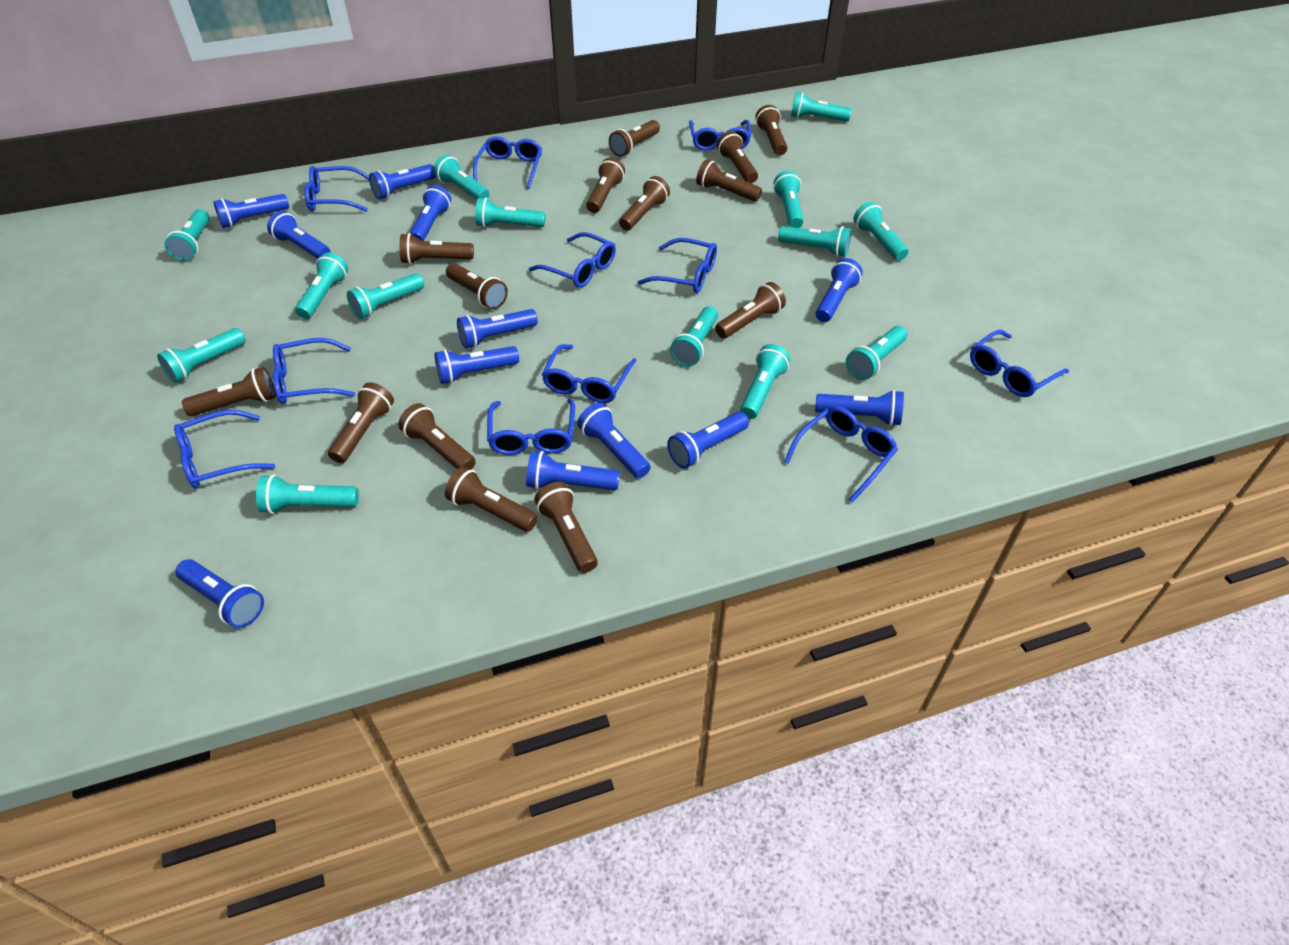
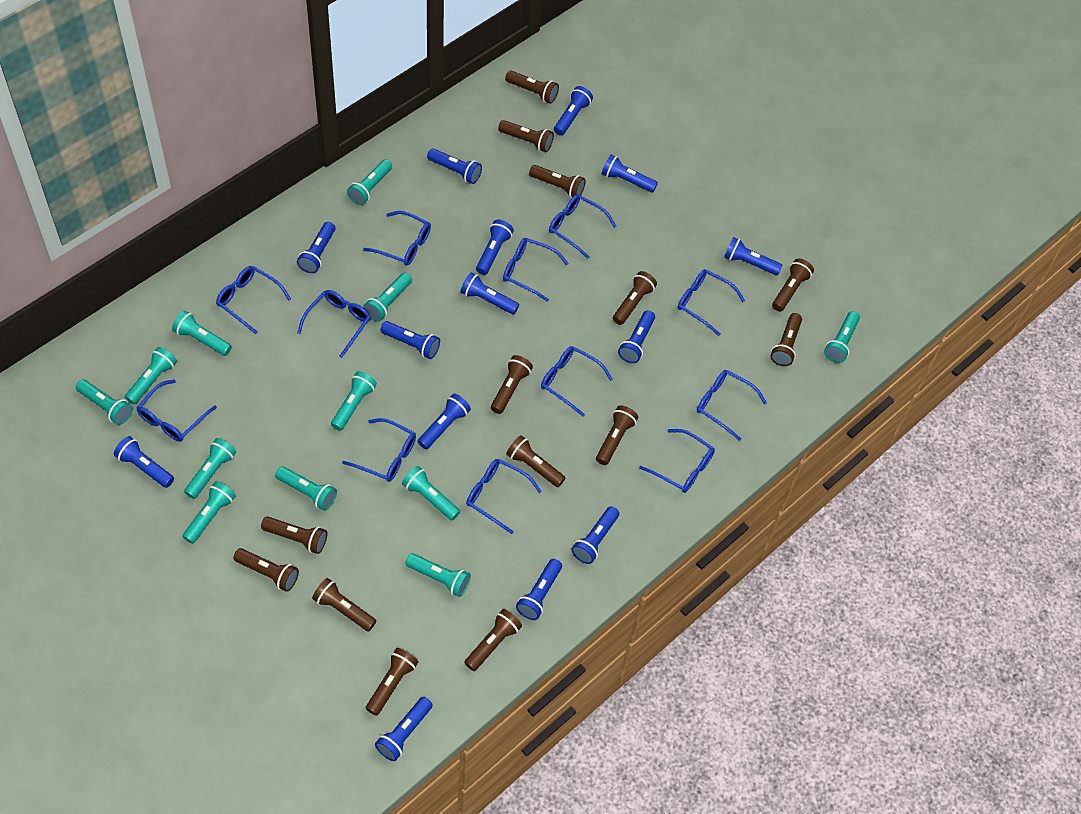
blue flashlight: 12 -> 14
blue glasses: 11 -> 12
turquoise flashlight: 14 -> 12

